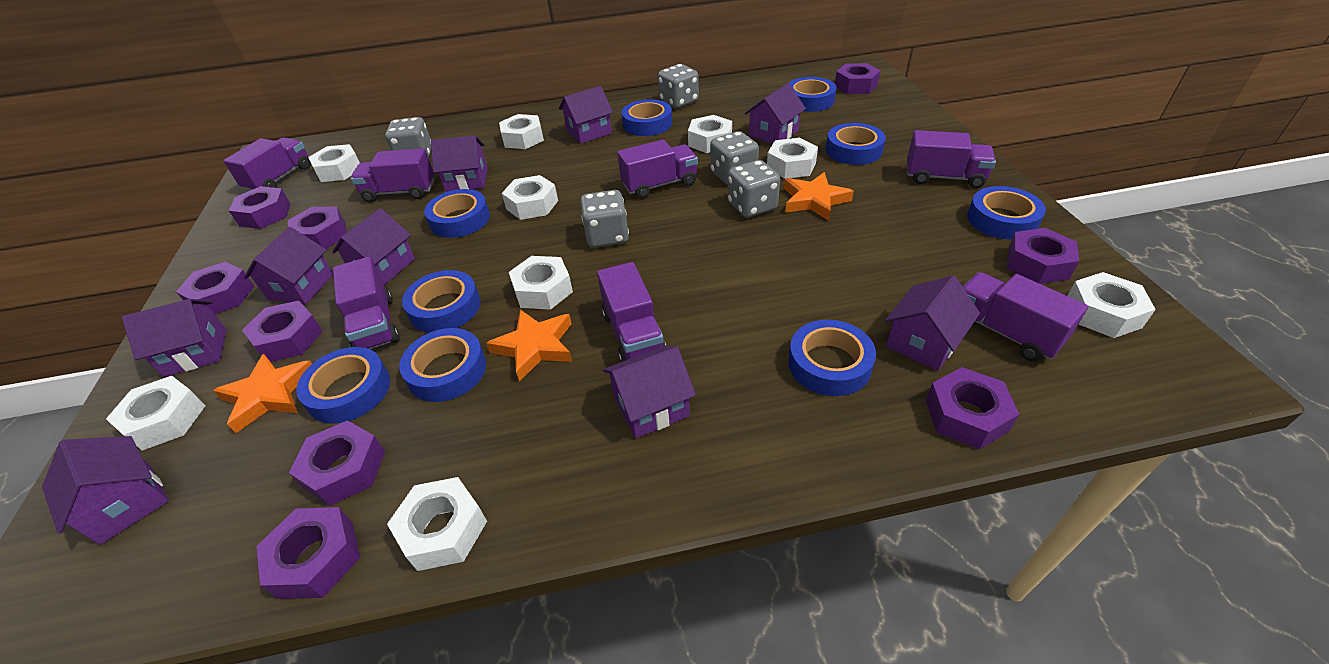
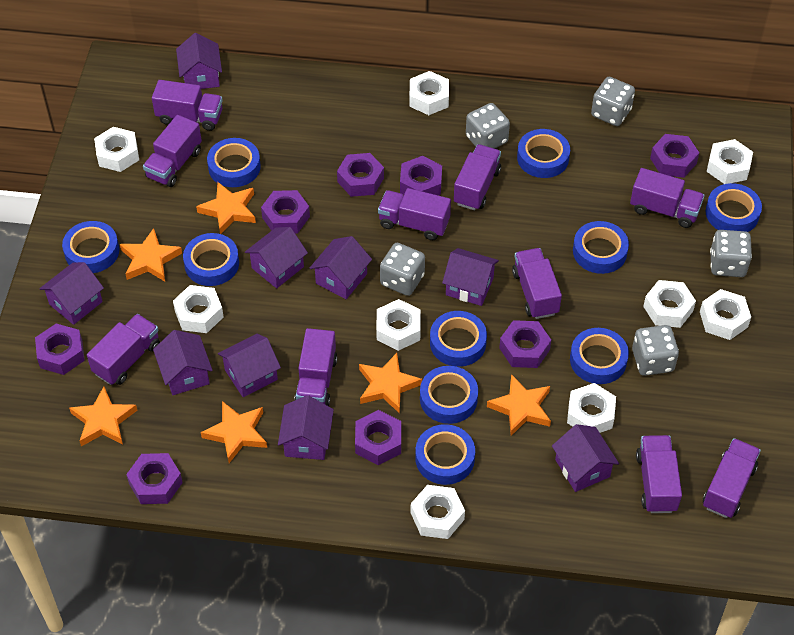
blue tape: 9 -> 10
orange star: 3 -> 6
purple nut: 9 -> 8
purple truck: 7 -> 10

